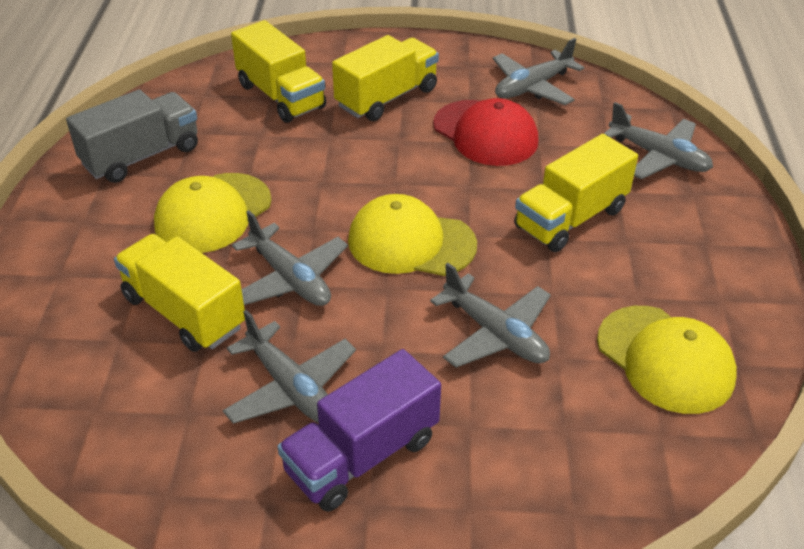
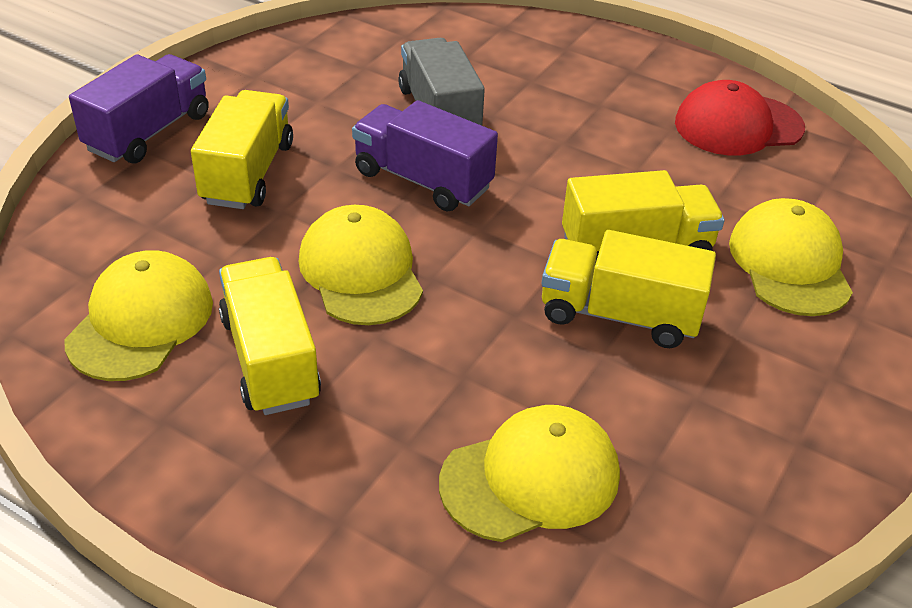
grey plane: 5 -> 0
purple truck: 1 -> 2
yellow cap: 3 -> 4

